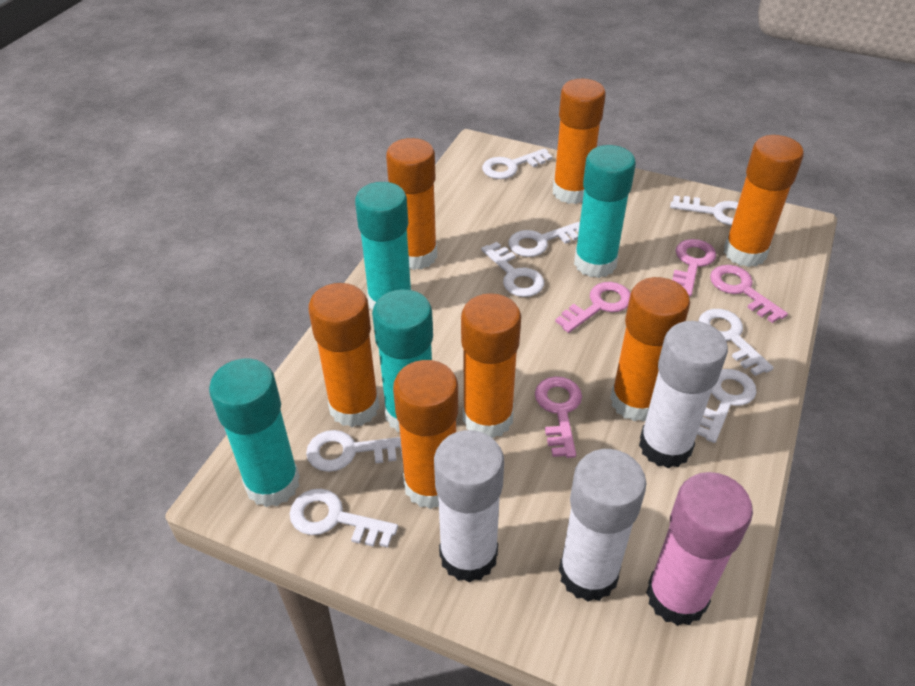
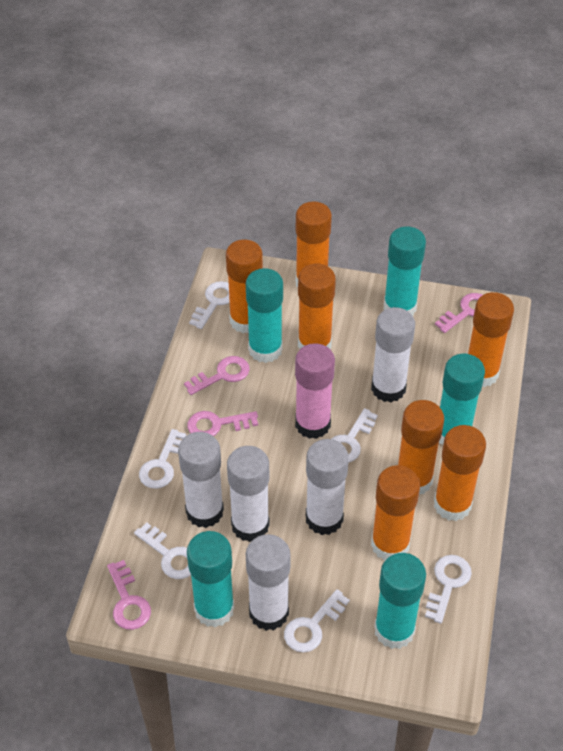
turquoise glue stick: 4 -> 5
white glue stick: 3 -> 5
white key: 8 -> 6

